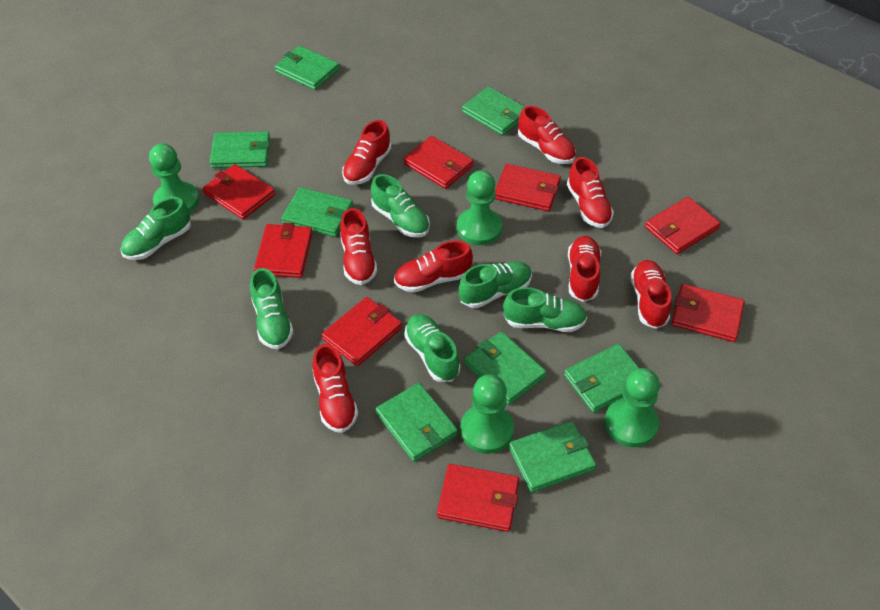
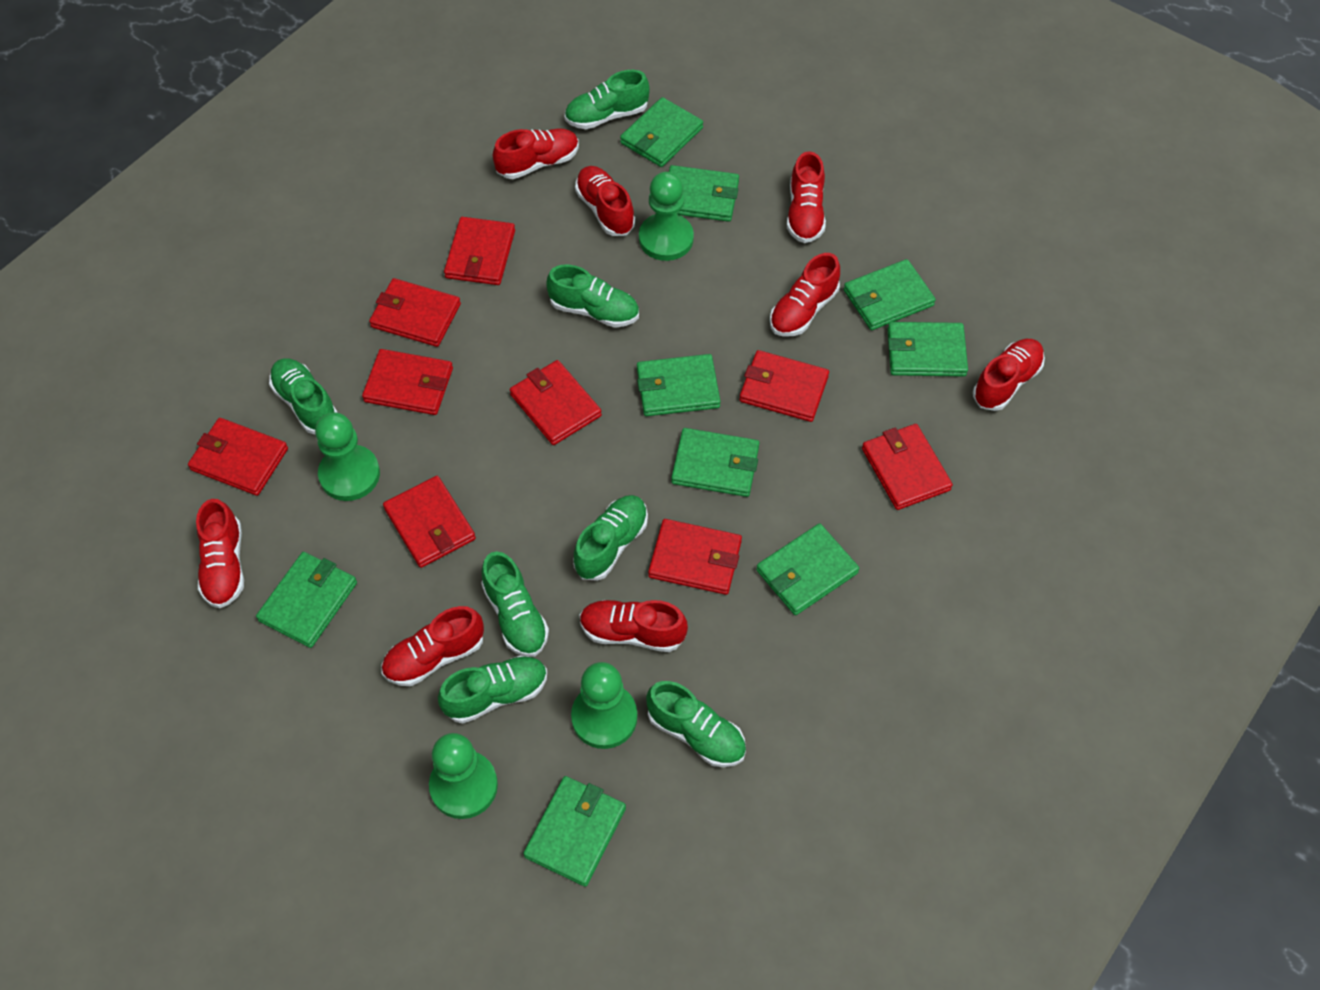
green shoe: 6 -> 7
green wallet: 8 -> 9
red wallet: 8 -> 9

